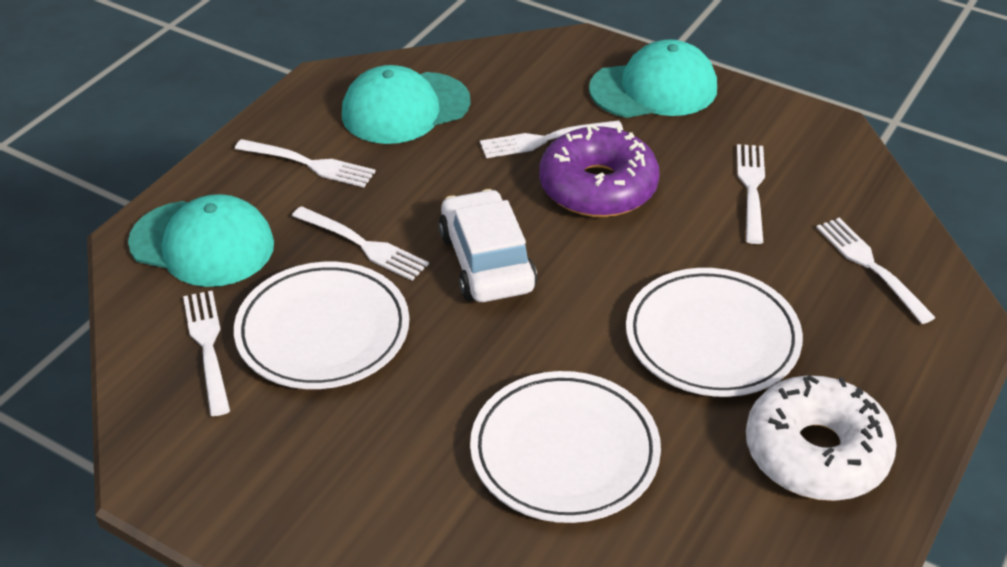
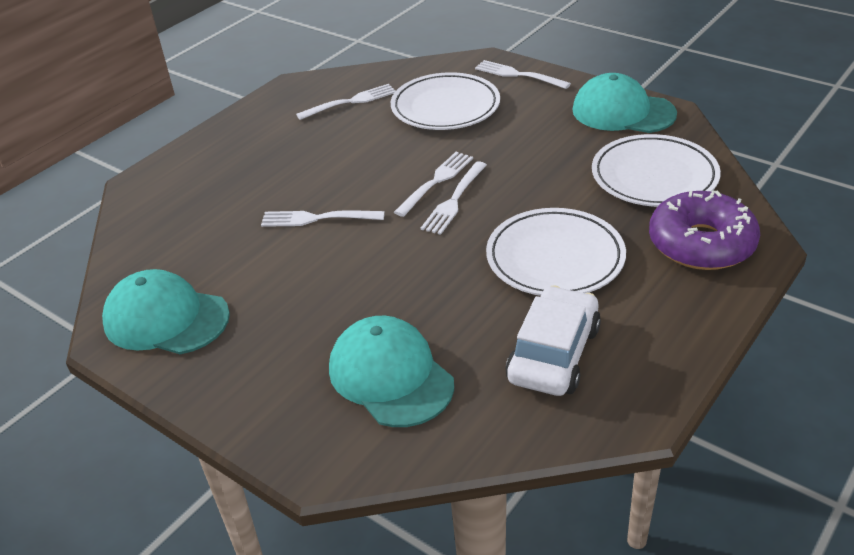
white donut: 1 -> 0
white fork: 6 -> 5

